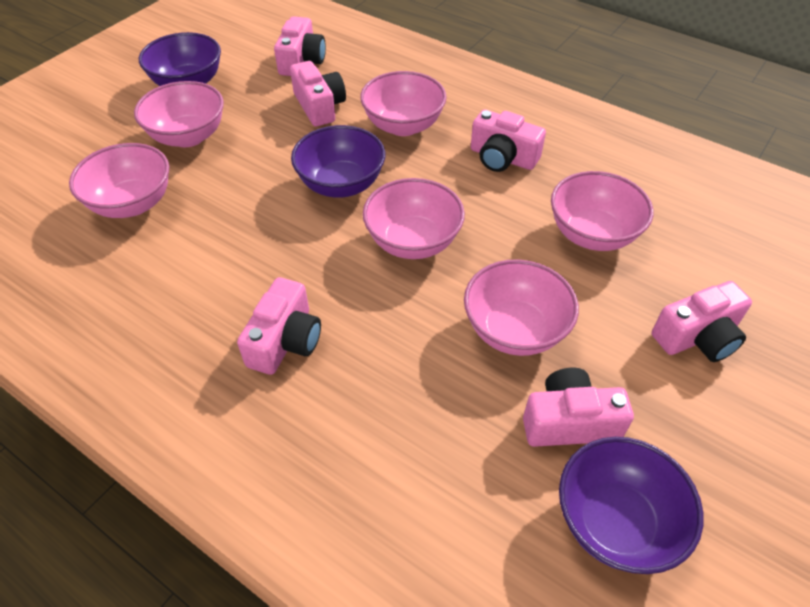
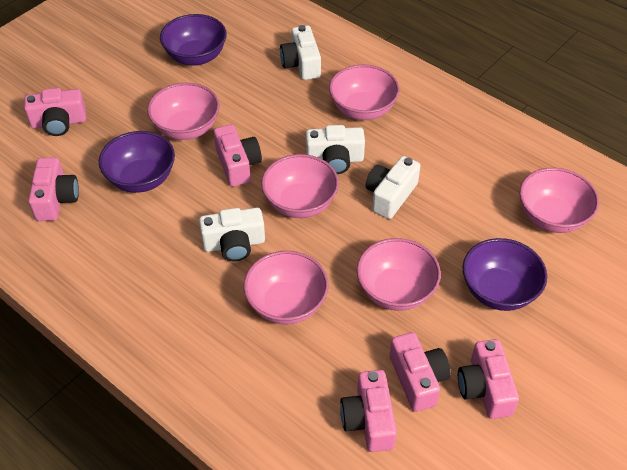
white camera: 0 -> 4

